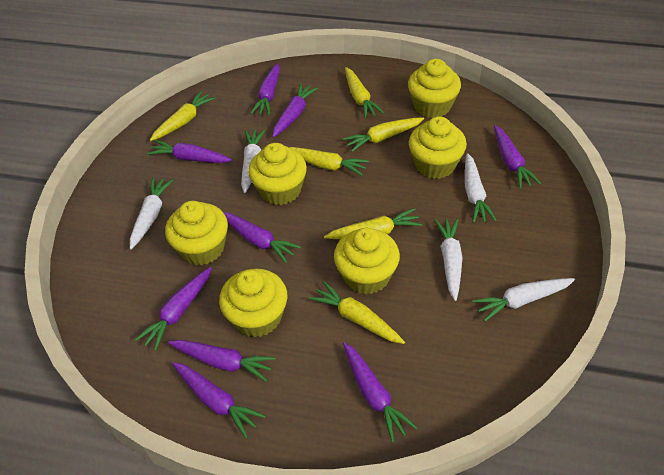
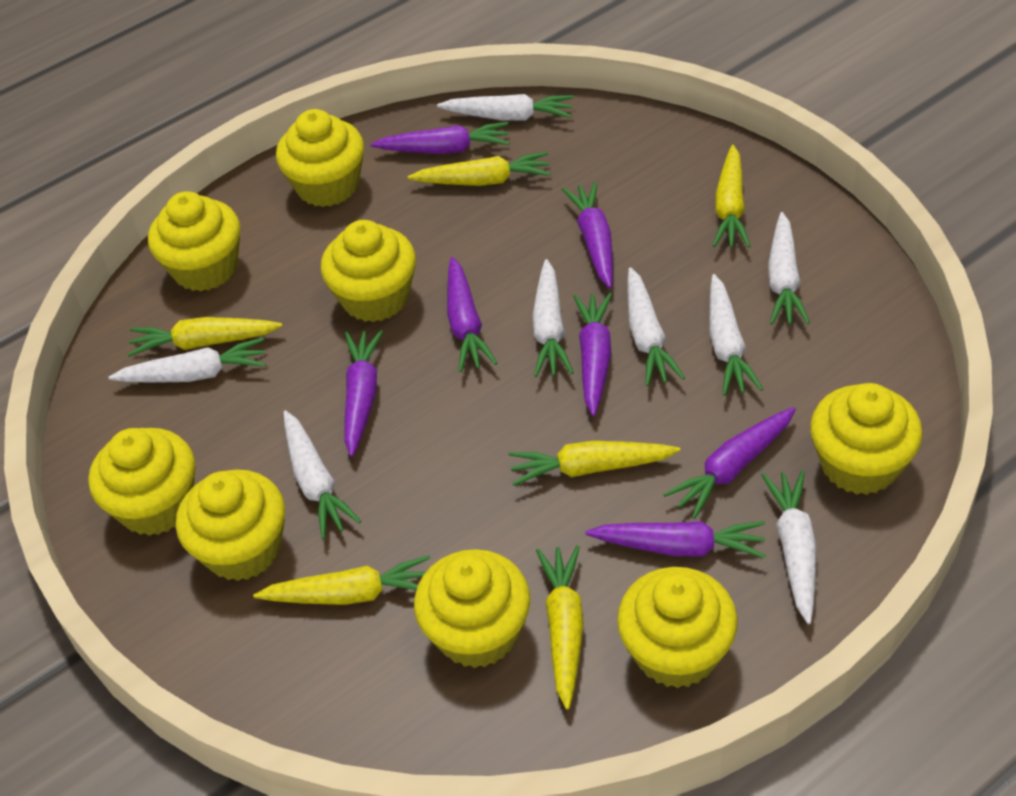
purple carrot: 9 -> 7
white carrot: 5 -> 8
yellow cupcake: 6 -> 8

